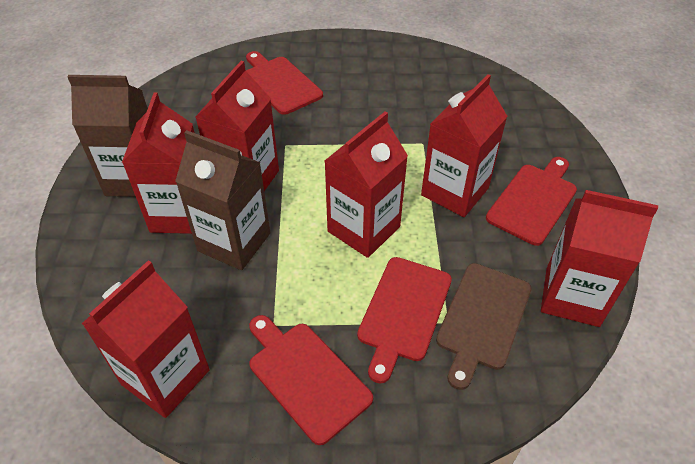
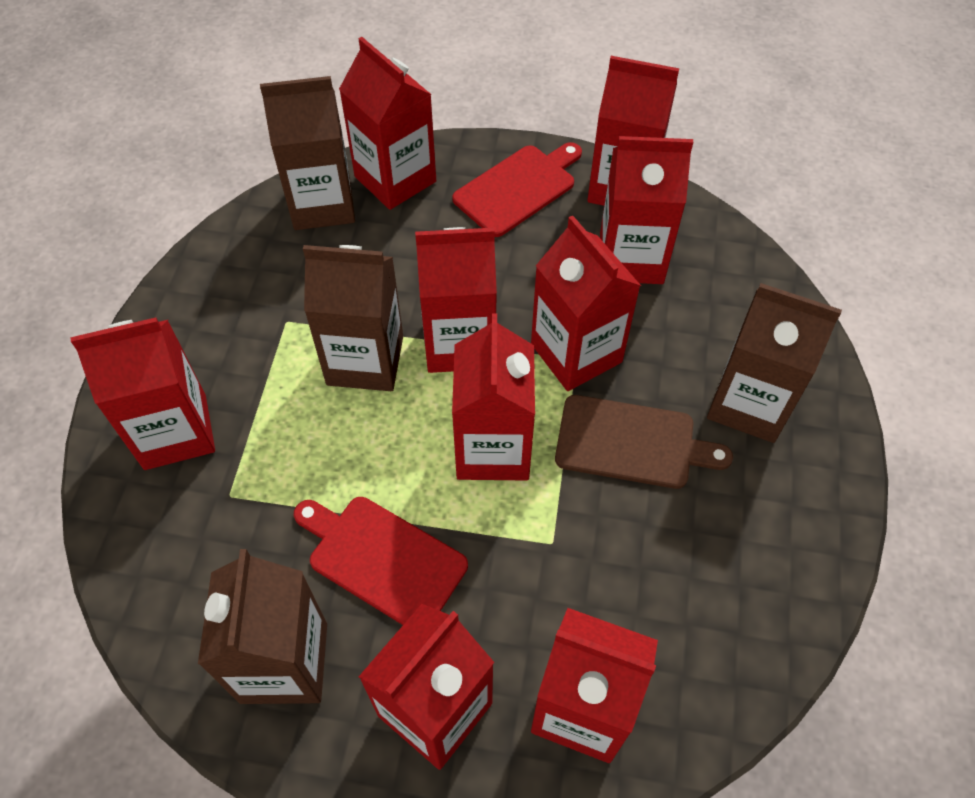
brown carton: 2 -> 4
red carton: 6 -> 9
red cutting board: 4 -> 2

